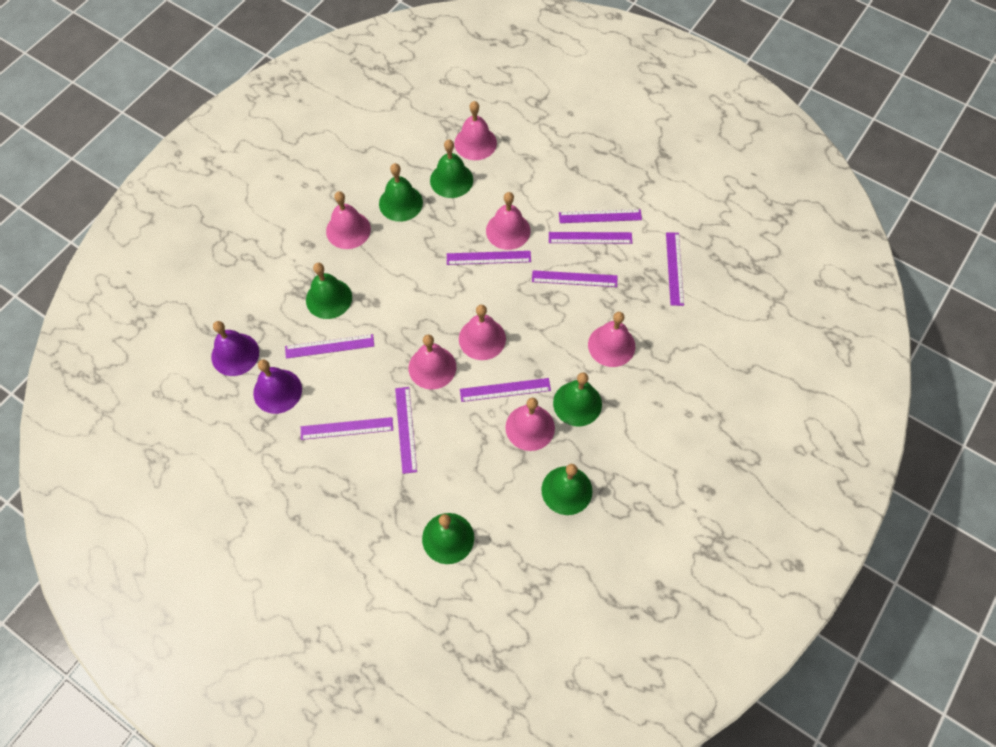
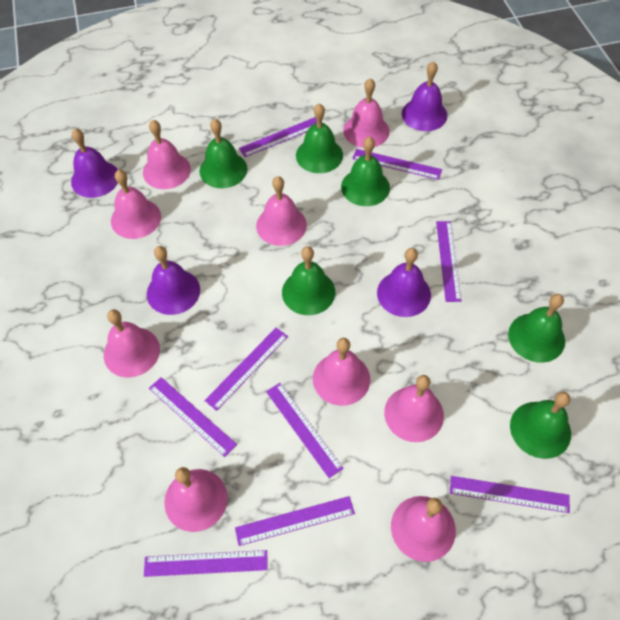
pink bell: 7 -> 9
purple bell: 2 -> 4

